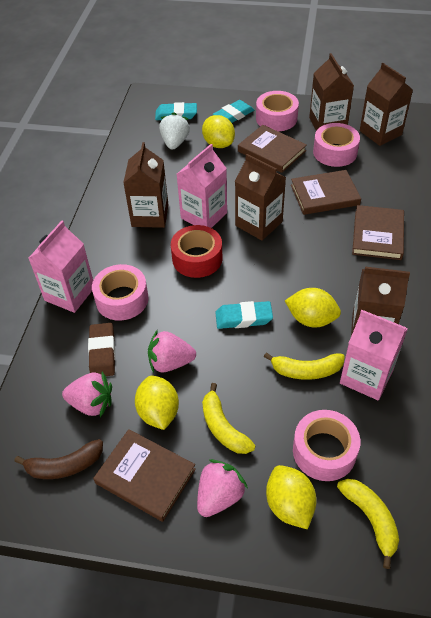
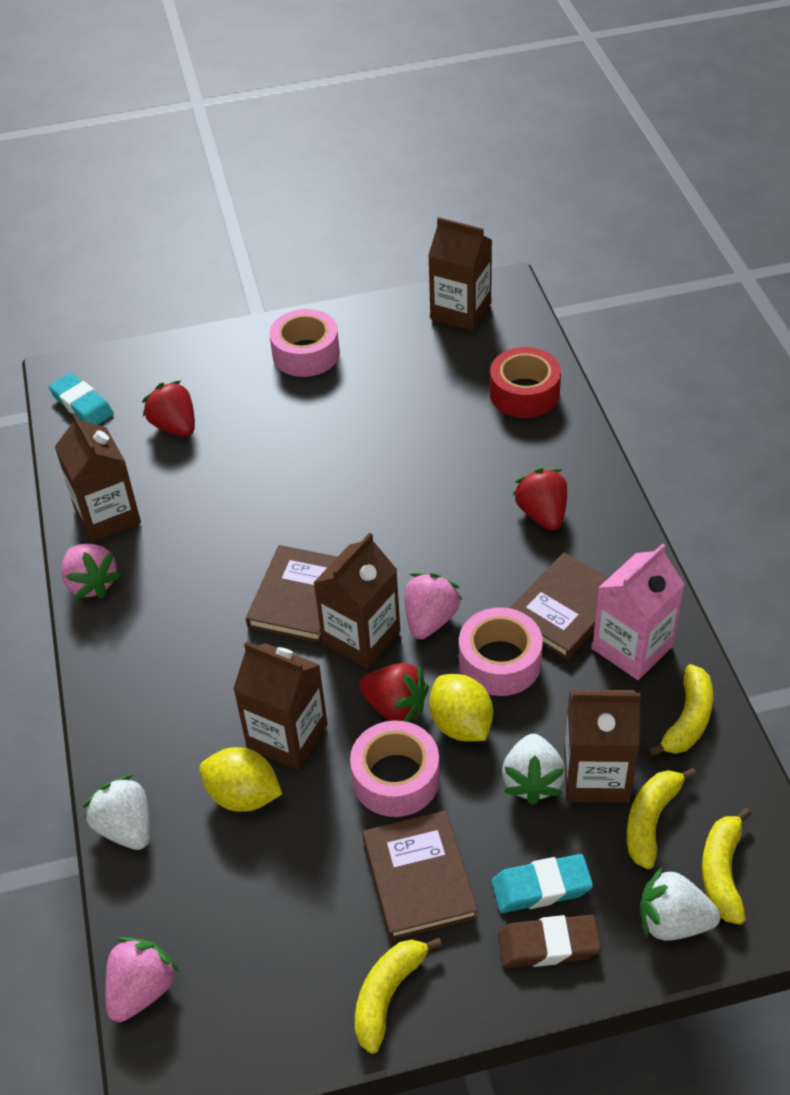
brown banana: 1 -> 0
brown book: 4 -> 3
pink carton: 3 -> 1
pink tape: 4 -> 3
red strawberry: 0 -> 3
turquoise eraser: 3 -> 2
white strawberry: 1 -> 3
yellow banana: 3 -> 4
yellow lemon: 4 -> 2

